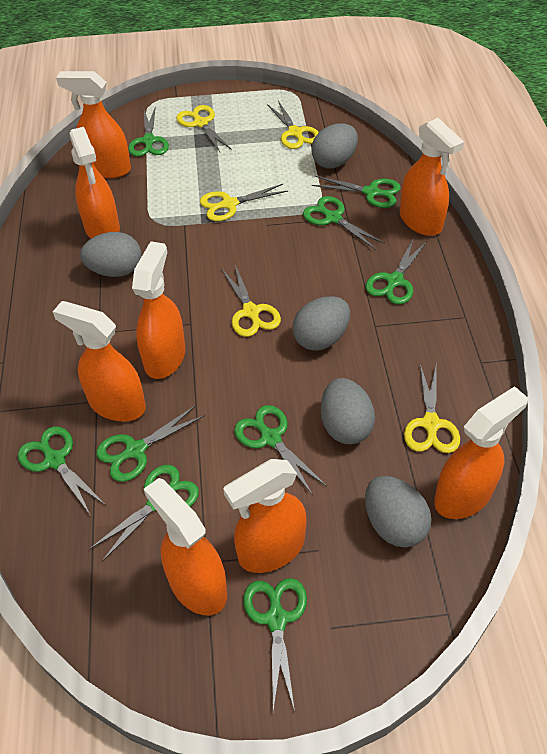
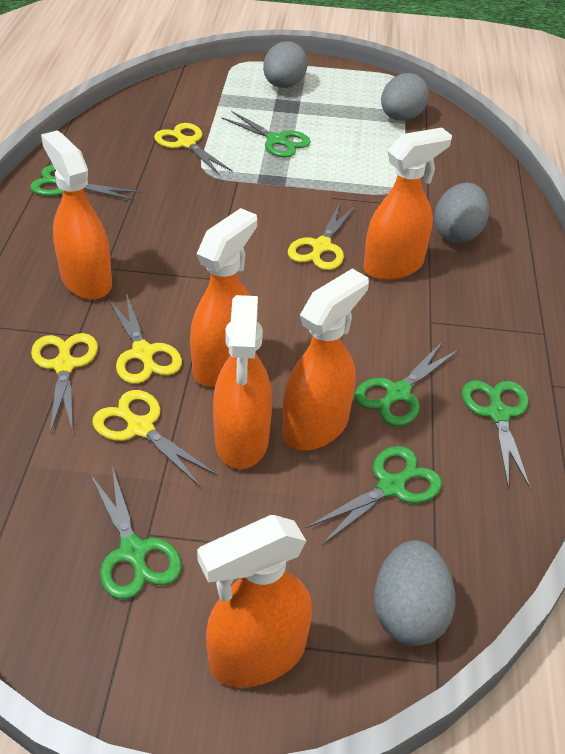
green scissors: 9 -> 6
grey egg: 5 -> 4
orange spray bottle: 8 -> 6

